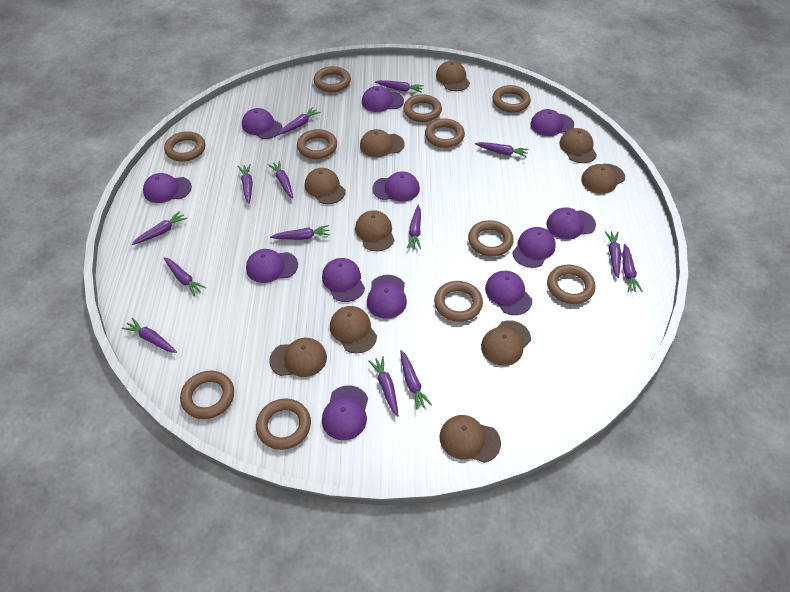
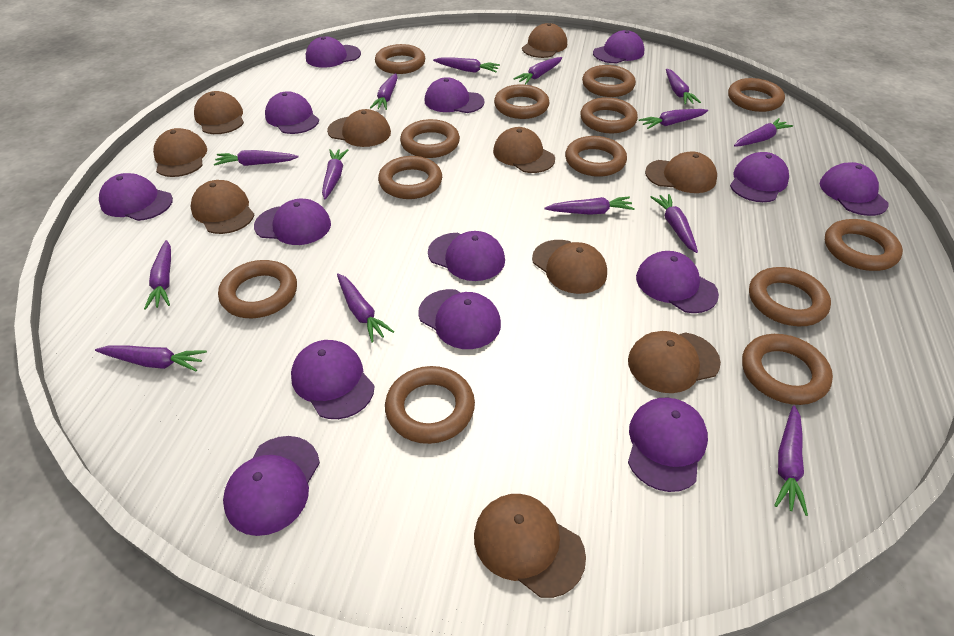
brown ring: 11 -> 13
purple cap: 12 -> 14

